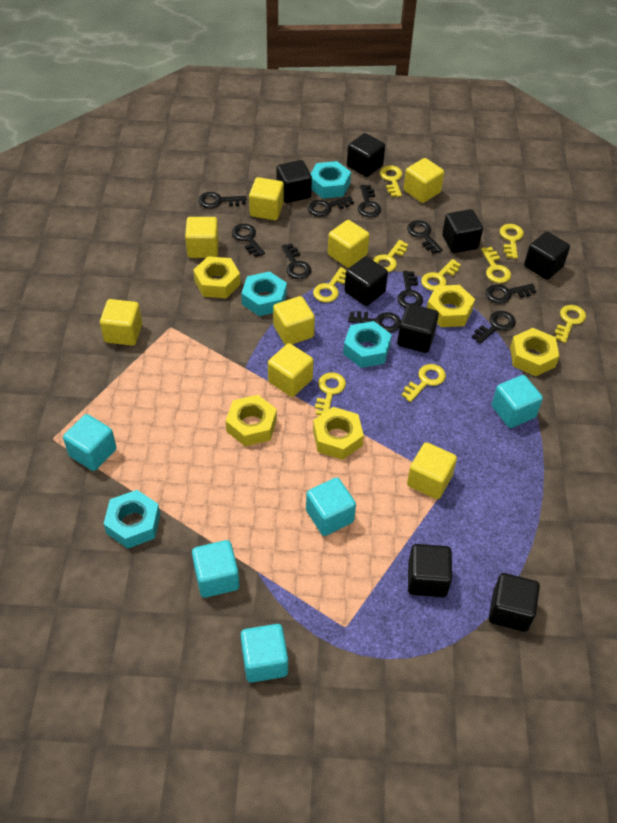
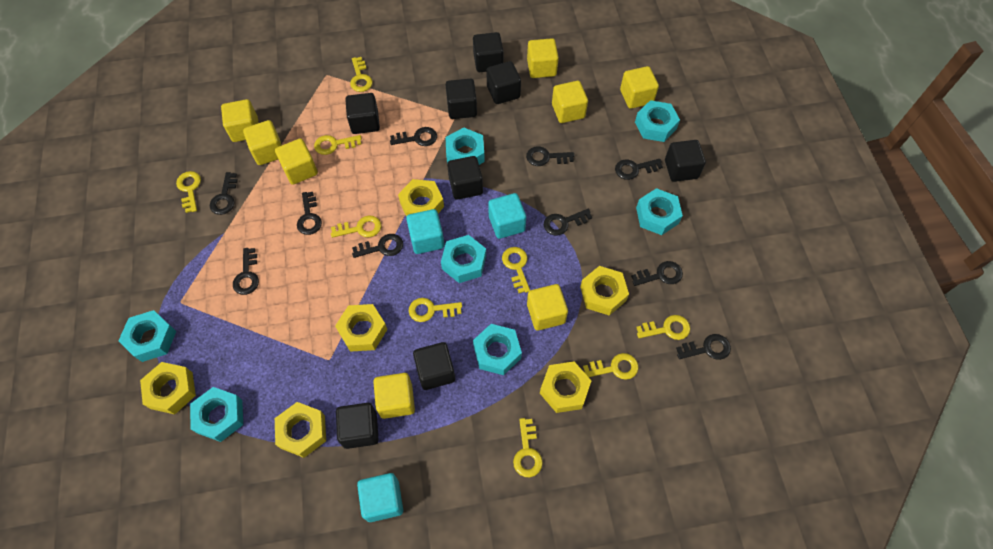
turquoise cube: 5 -> 3
turquoise nut: 4 -> 7
yellow nut: 5 -> 6

